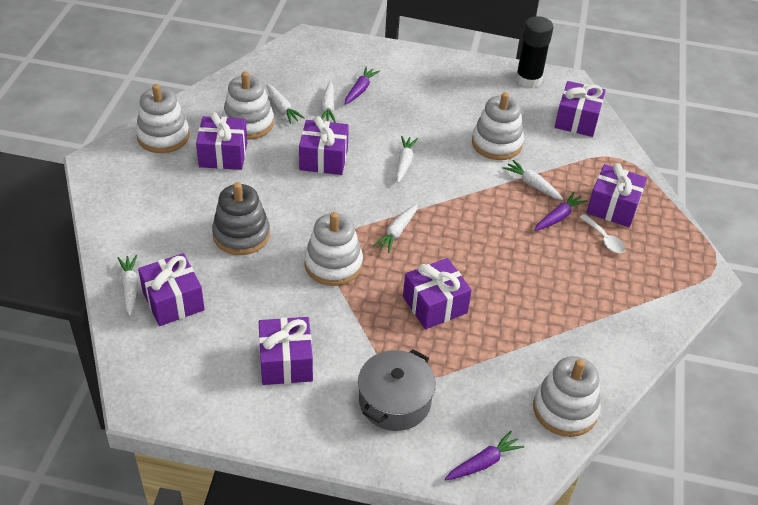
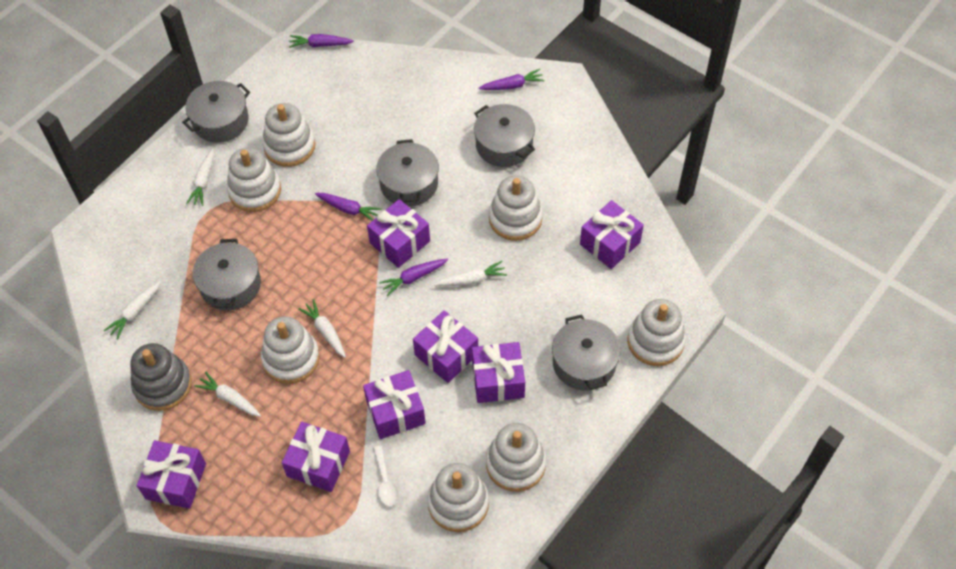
black glue stick: 1 -> 0
grey pot: 1 -> 5
purple carrot: 3 -> 4
white carrot: 6 -> 5
white stacking toy: 5 -> 7

